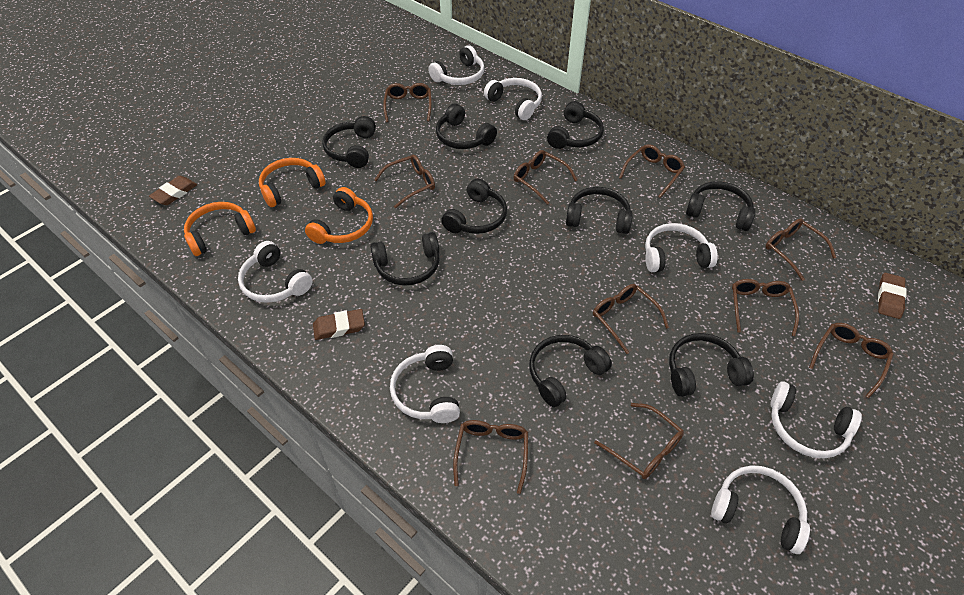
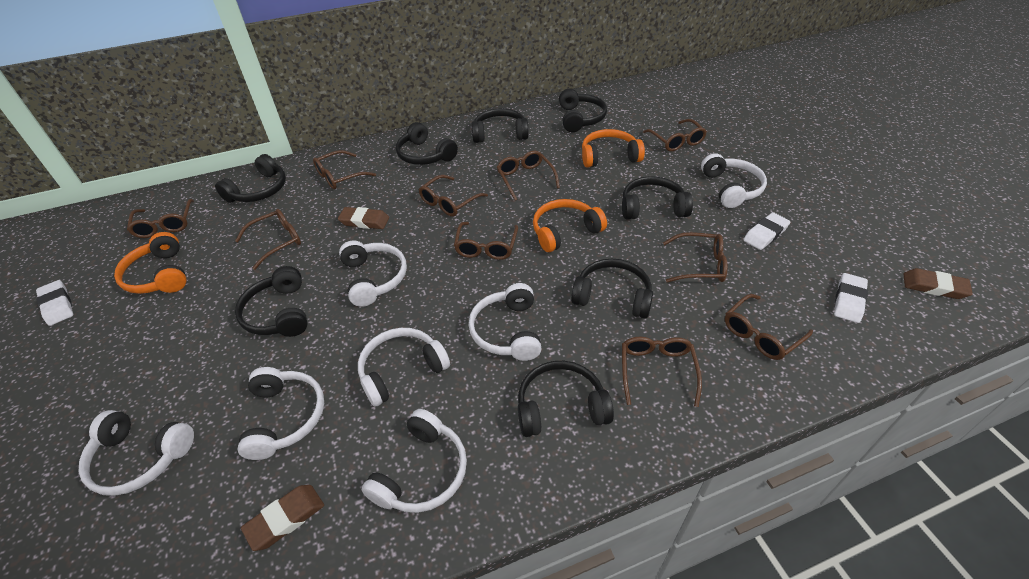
black headphones: 9 -> 8
white eraser: 0 -> 3

